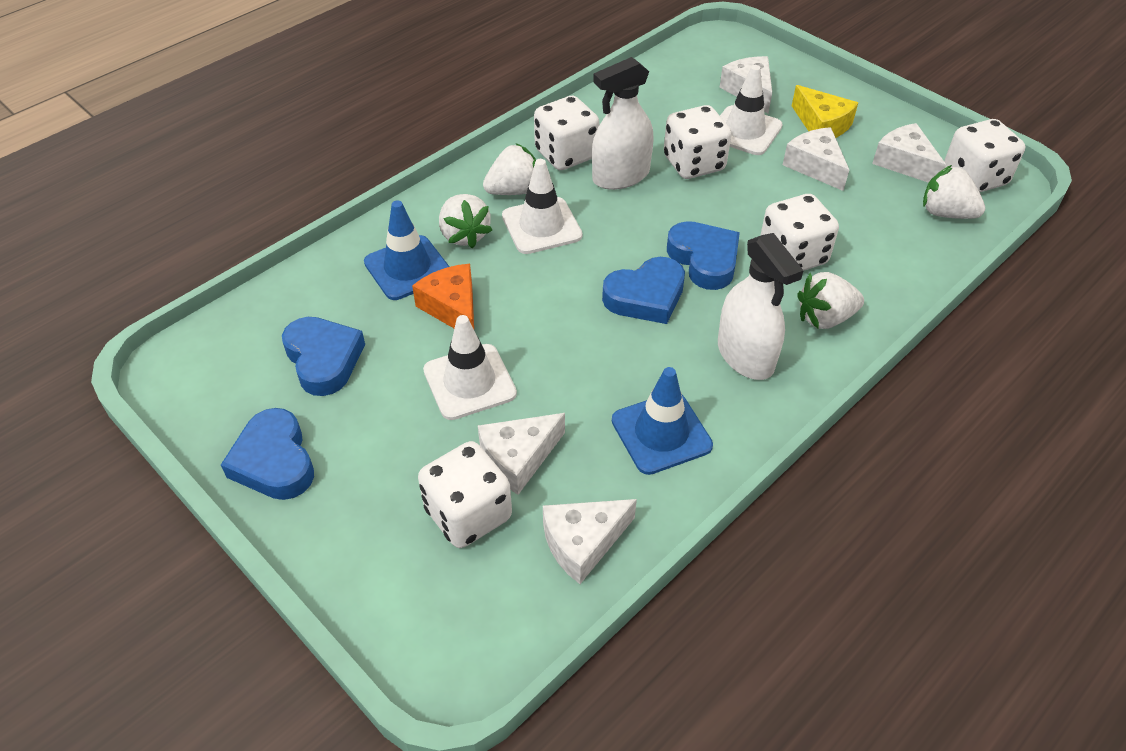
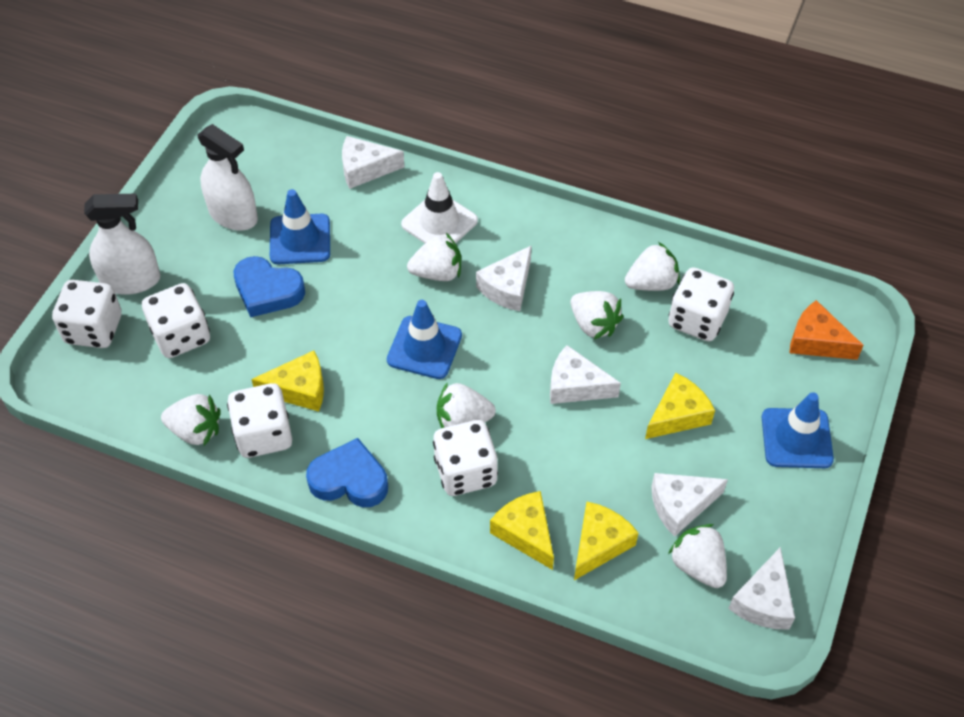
blue heart: 4 -> 2
blue traffic cone: 2 -> 3
white strawberry: 4 -> 6
white traffic cone: 3 -> 1
yellow cheese: 1 -> 4

